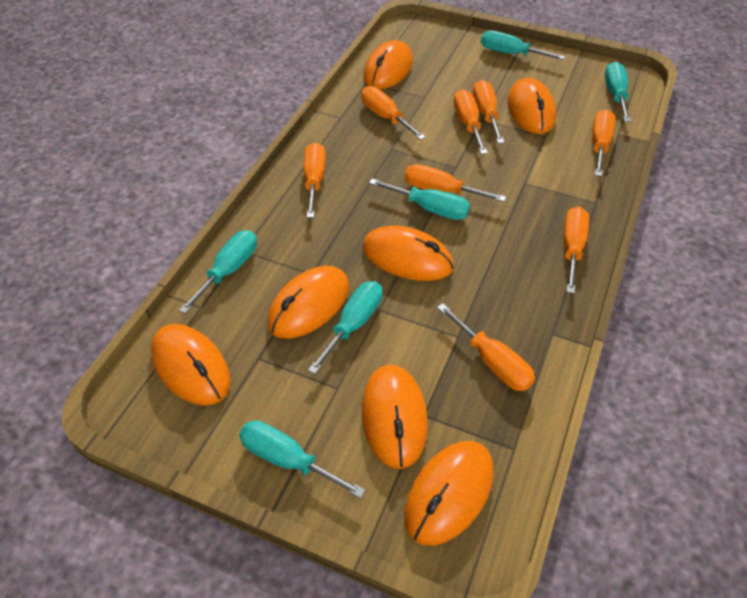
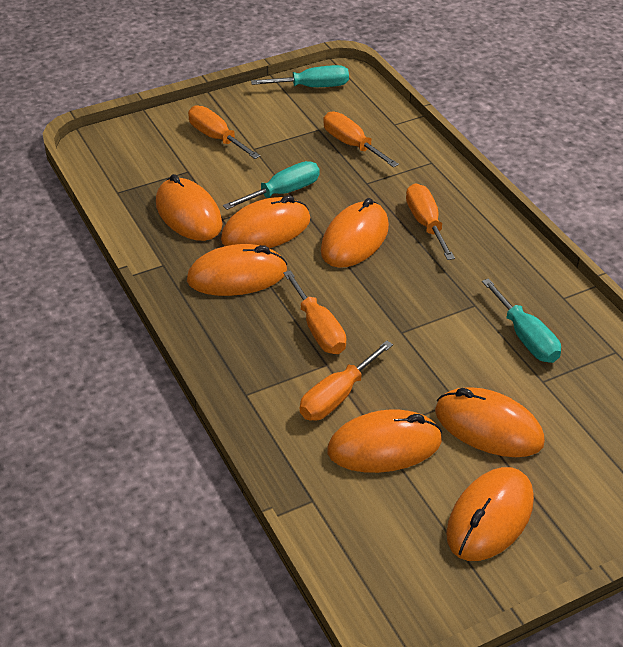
orange screwdriver: 8 -> 5
turquoise screwdriver: 6 -> 3

